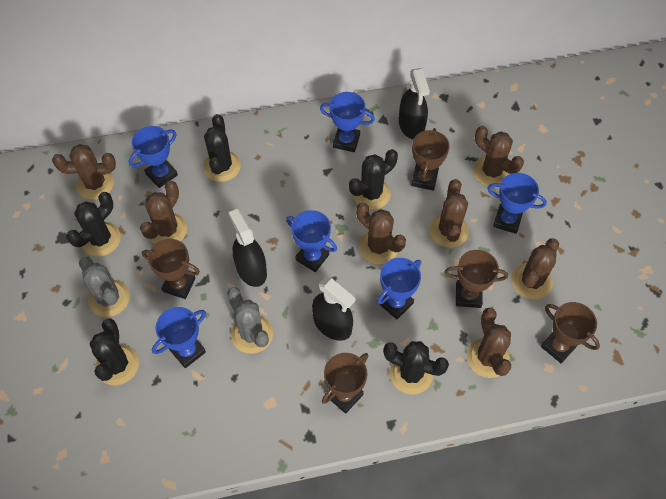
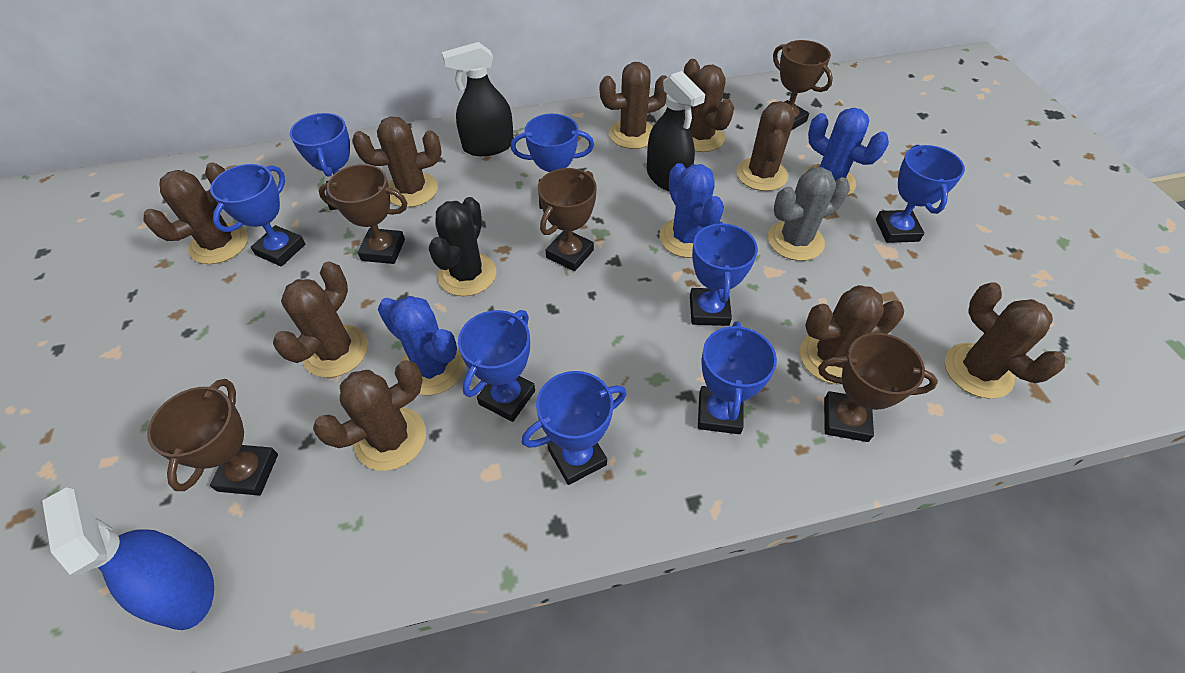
black cactus: 5 -> 1
black spray bottle: 3 -> 2
blue cactus: 0 -> 3
blue spray bottle: 0 -> 1
blue trophy: 6 -> 8
brown cactus: 7 -> 9
grey cactus: 2 -> 1

